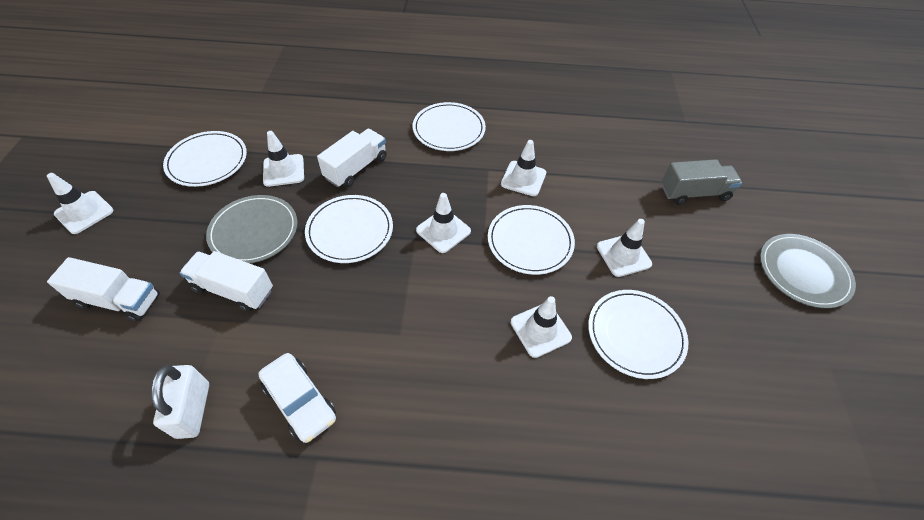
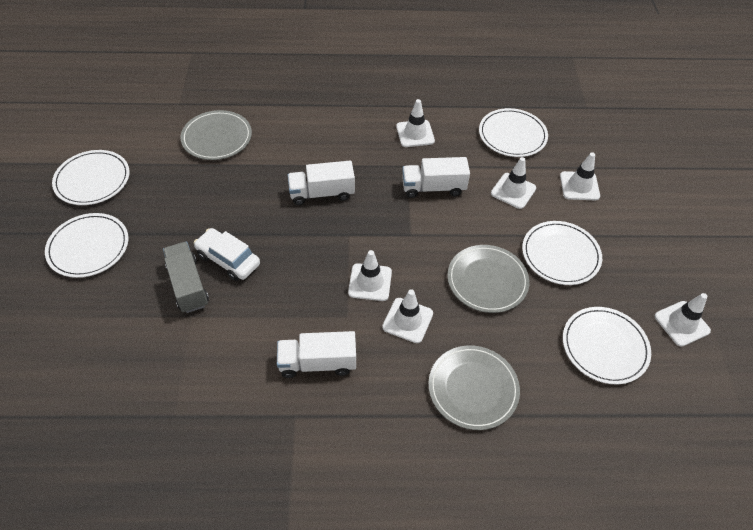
grey plate: 2 -> 3
white padlock: 1 -> 0

